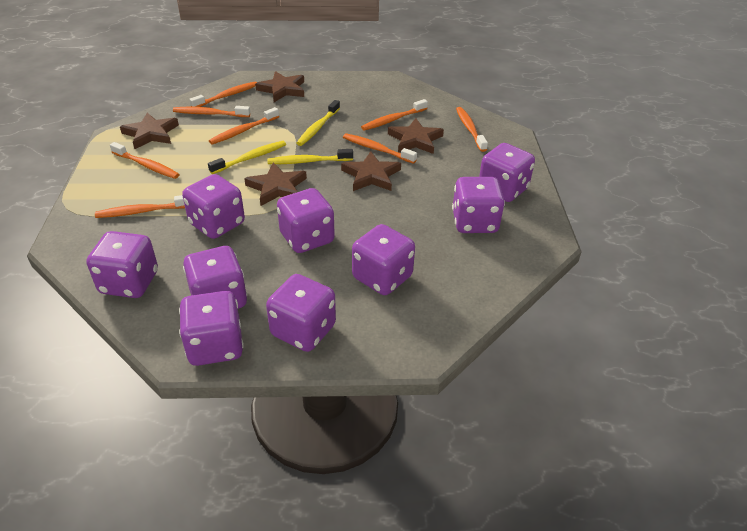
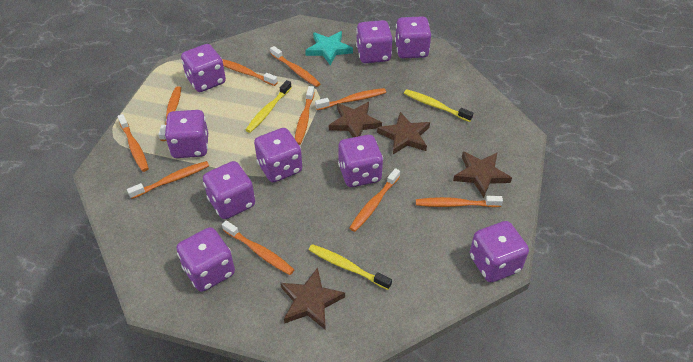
brown star: 5 -> 4
orange toothbrush: 8 -> 10
turquoise star: 0 -> 1

